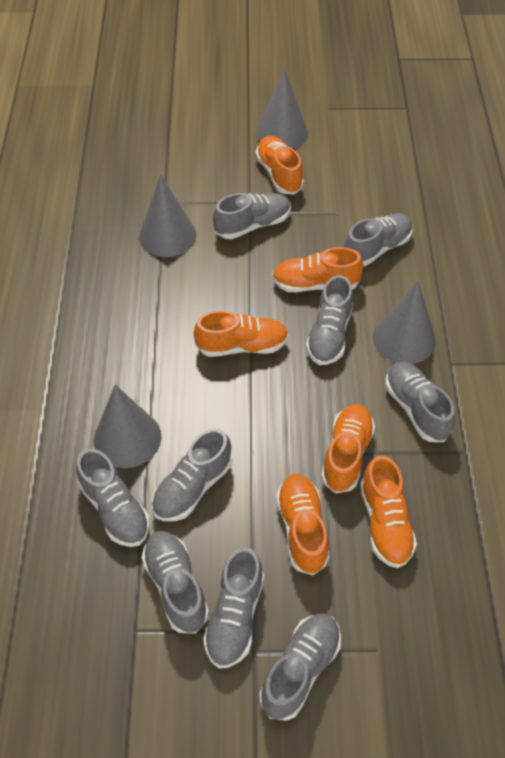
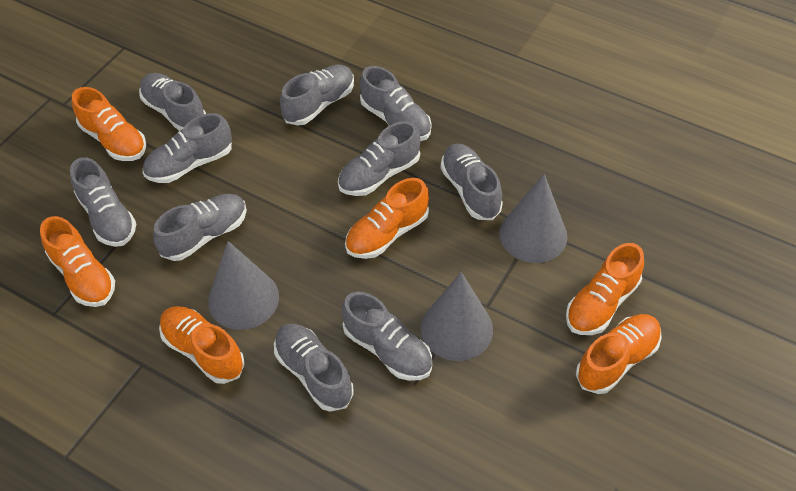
grey cone: 4 -> 3
grey shoe: 9 -> 10

